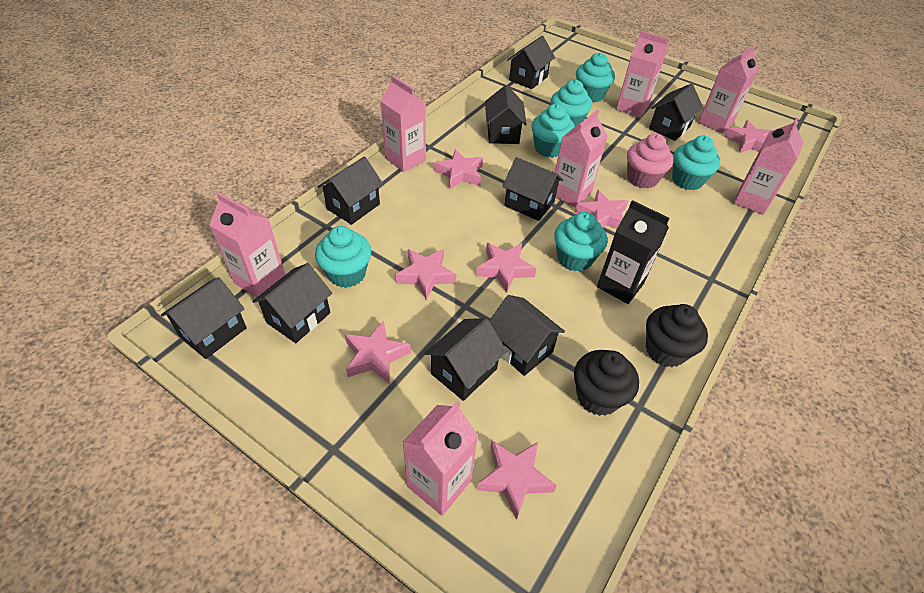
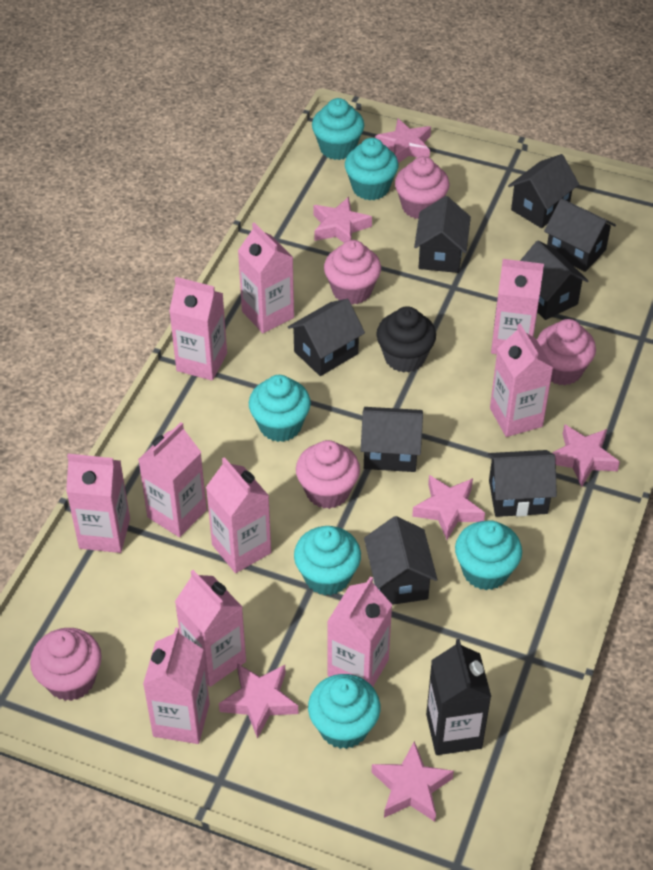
black cupcake: 2 -> 1
black house: 9 -> 8
pink carton: 7 -> 10
pink cupcake: 1 -> 5
pink star: 7 -> 6

